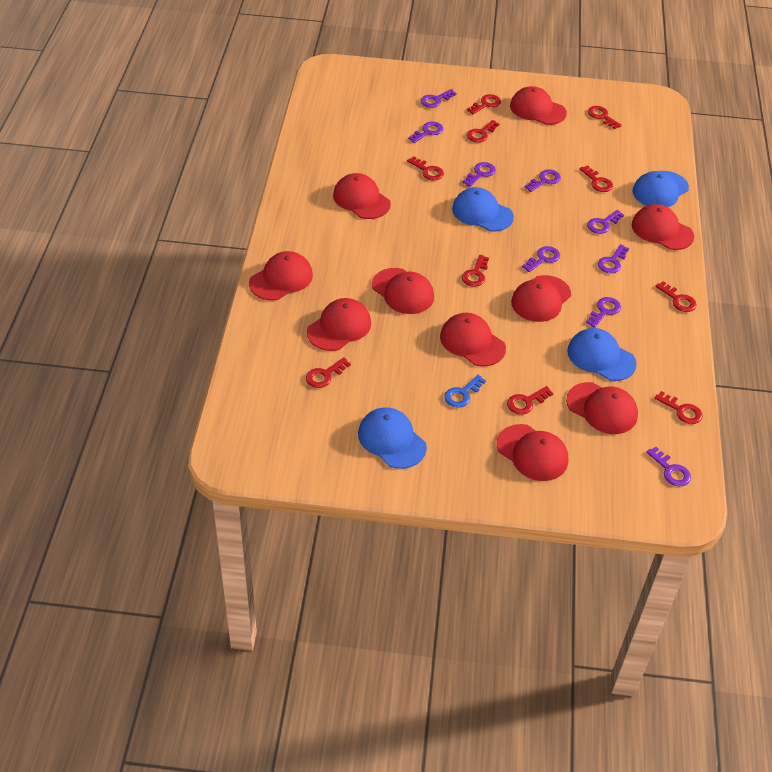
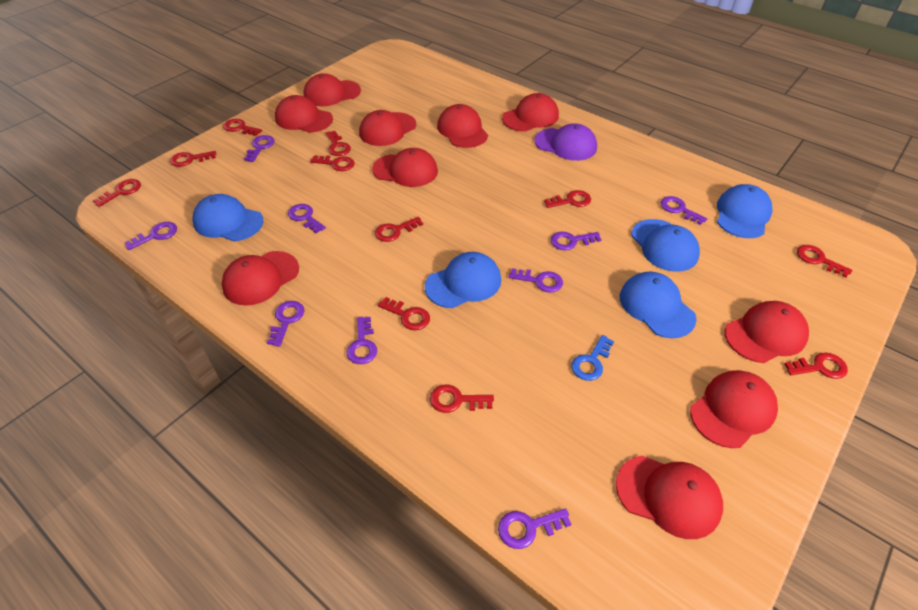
blue cap: 4 -> 5
purple cap: 0 -> 1
red key: 10 -> 11

